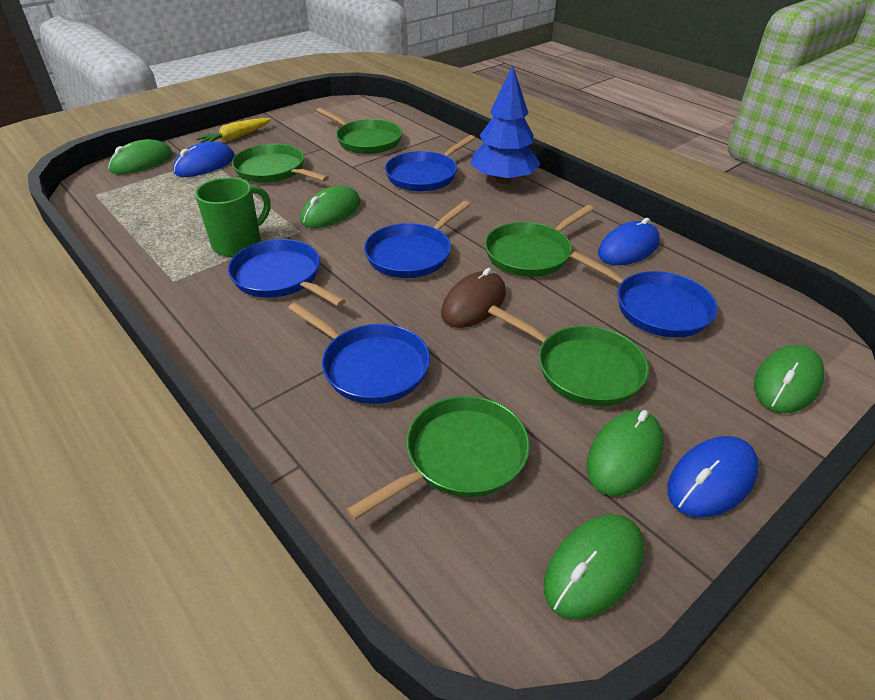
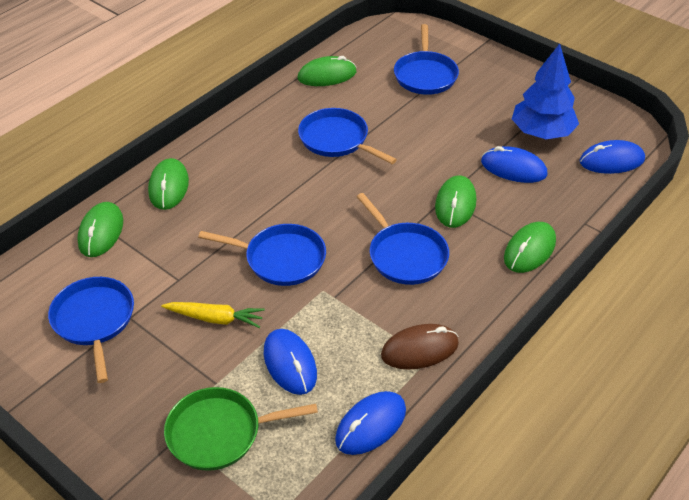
blue mouse: 3 -> 4
green mug: 1 -> 0
green pan: 5 -> 1

